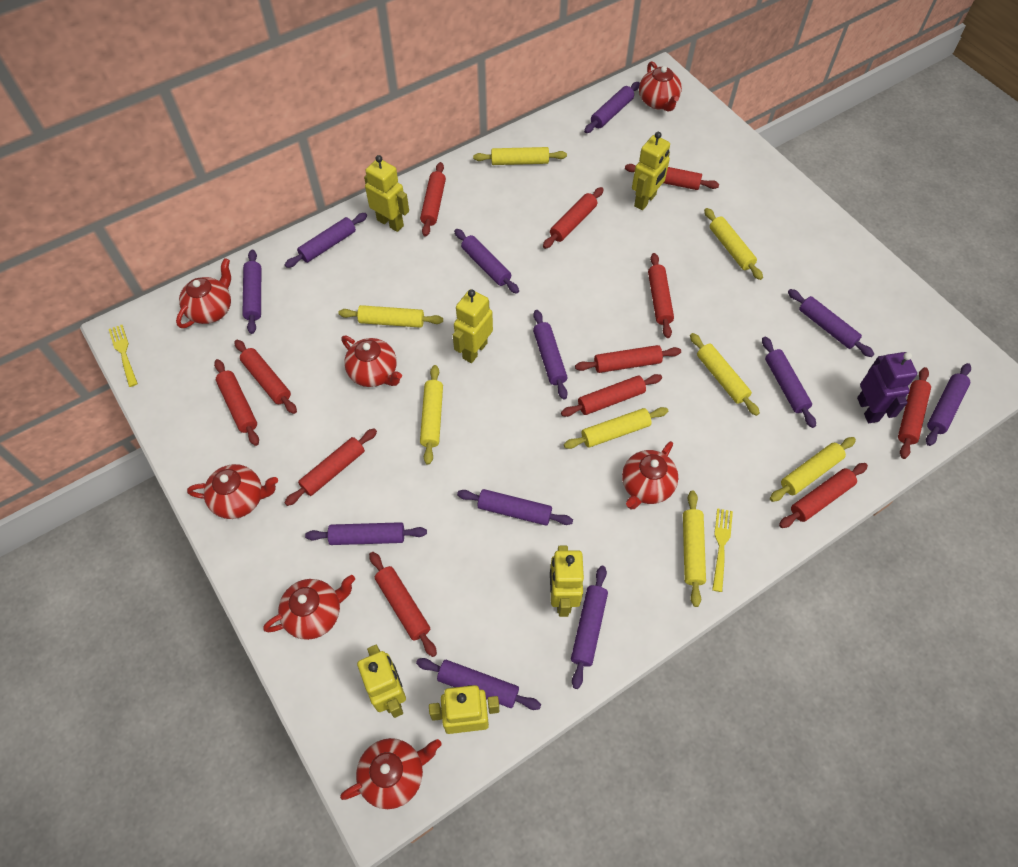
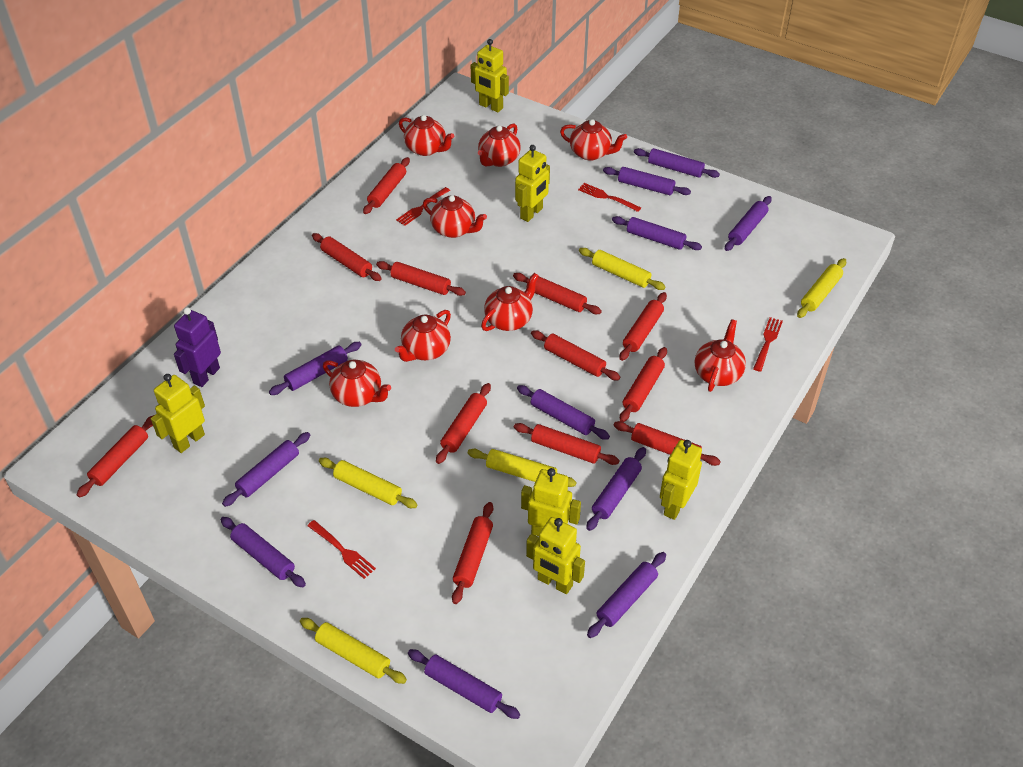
purple rolling pin: 12 -> 11
red fork: 0 -> 4
red teapot: 7 -> 8
yellow fork: 2 -> 0
yellow rolling pin: 8 -> 5

